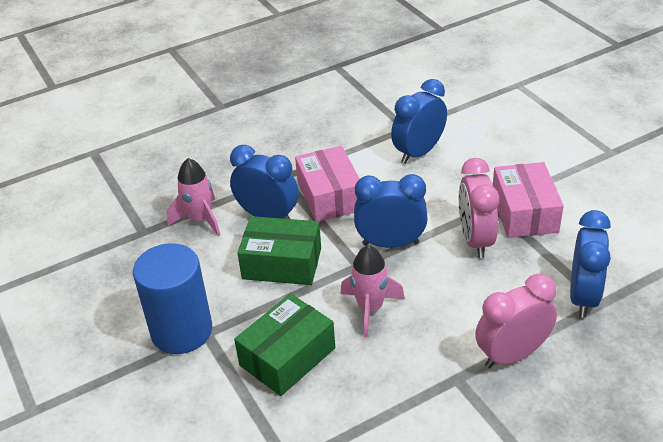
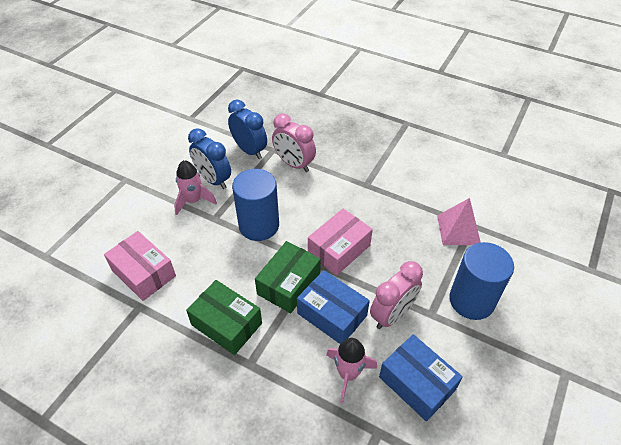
blue box: 0 -> 2
blue clock: 4 -> 2
blue cylinder: 1 -> 2
pink pyramid: 0 -> 1

